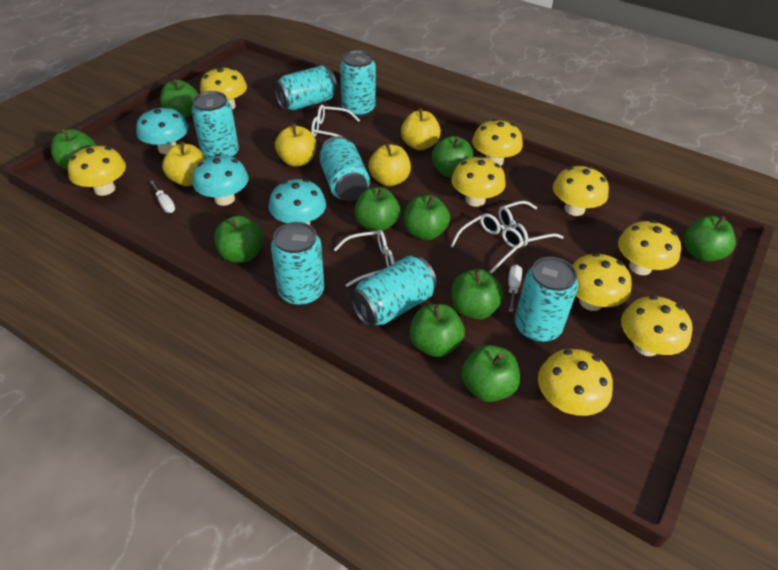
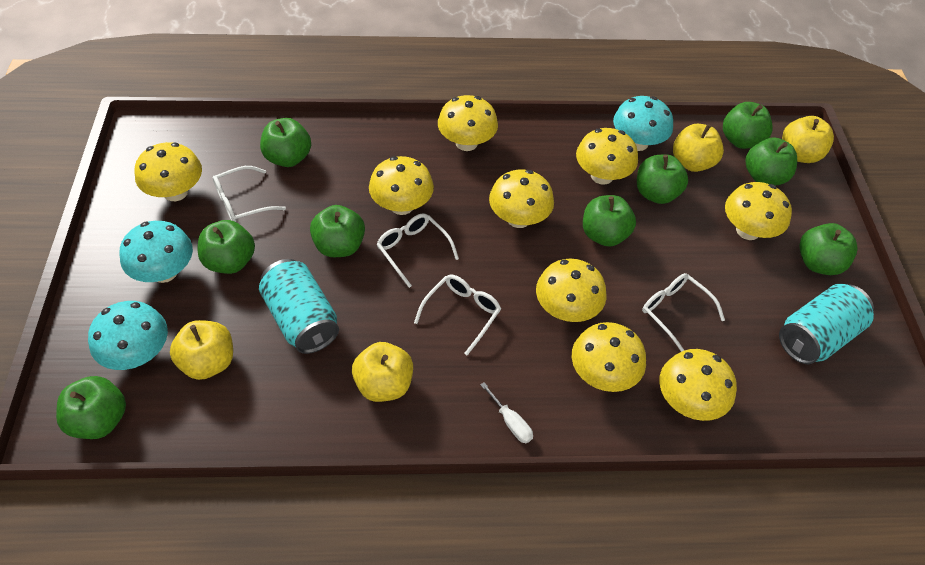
green apple: 10 -> 9
turquoise can: 7 -> 2
white screwdriver: 2 -> 1

